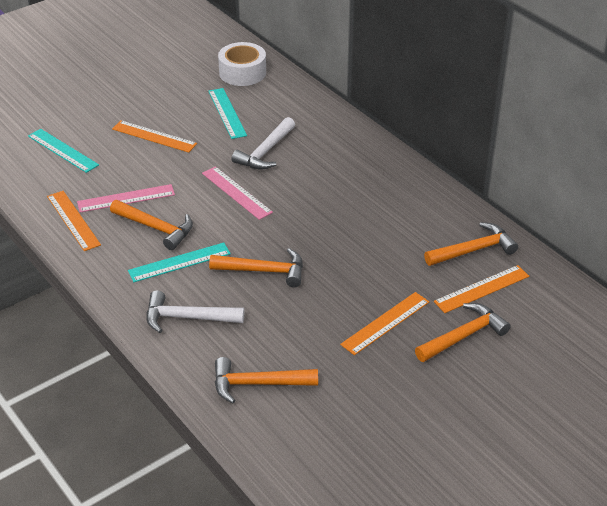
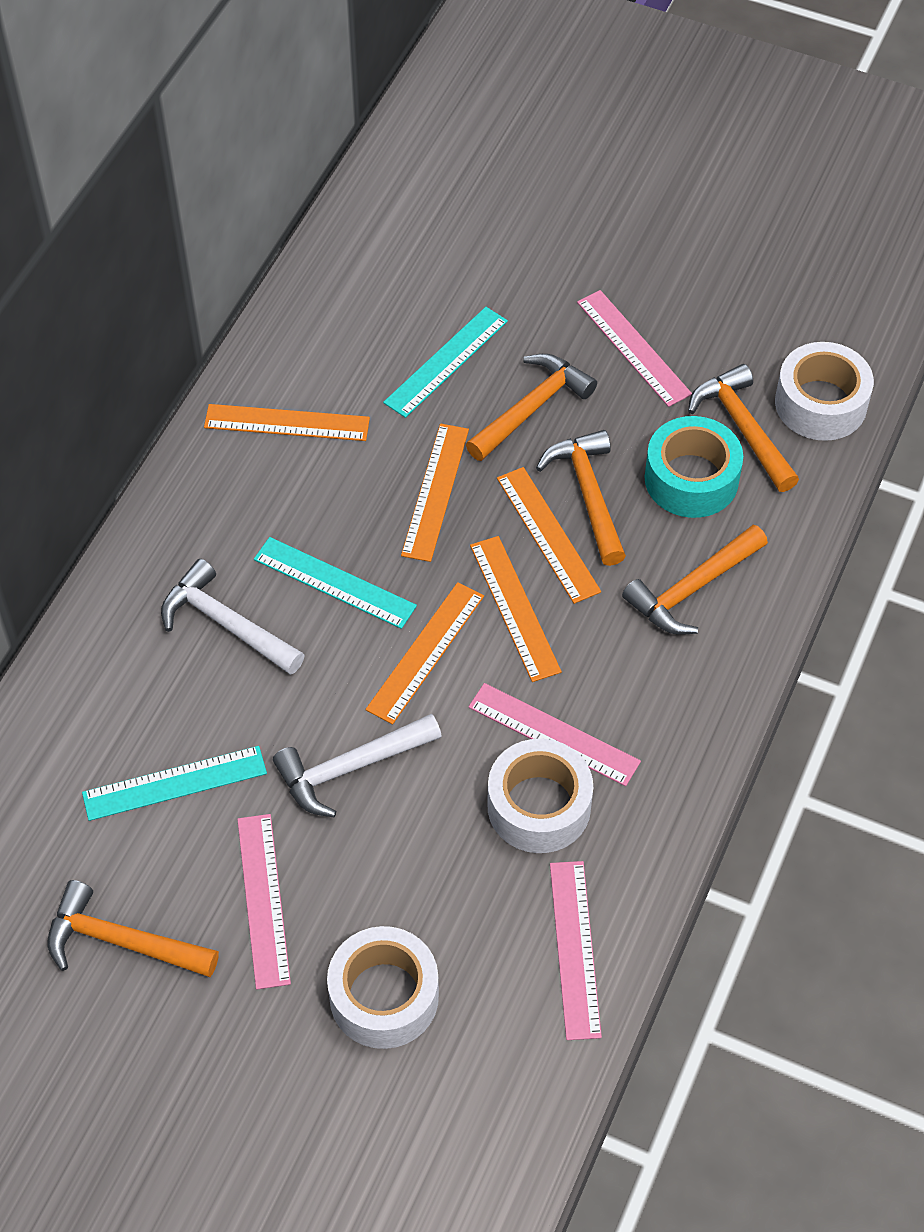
orange ruler: 4 -> 5
pink ruler: 2 -> 4
turquoise tape: 0 -> 1
white tape: 1 -> 3

